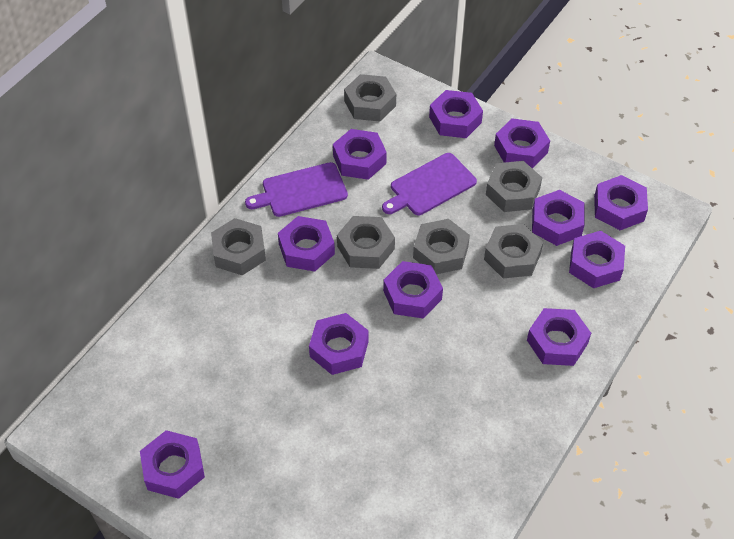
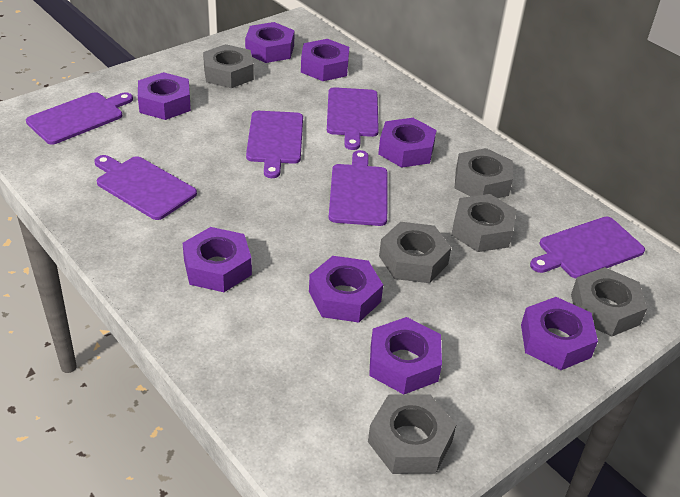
purple cutting board: 2 -> 6
purple nut: 11 -> 8

